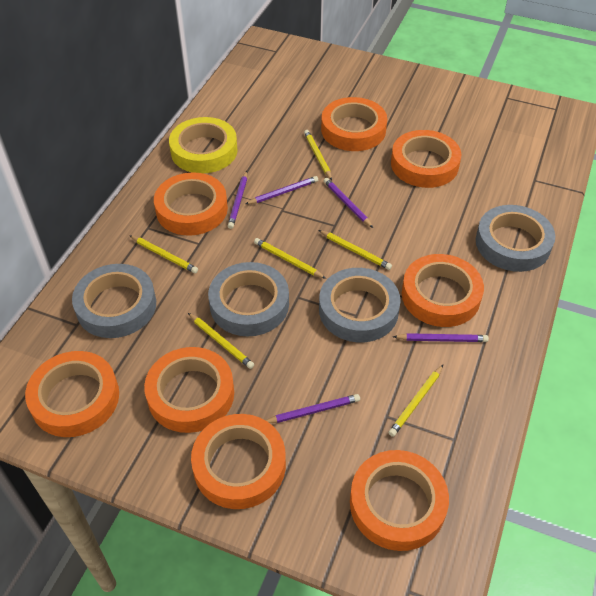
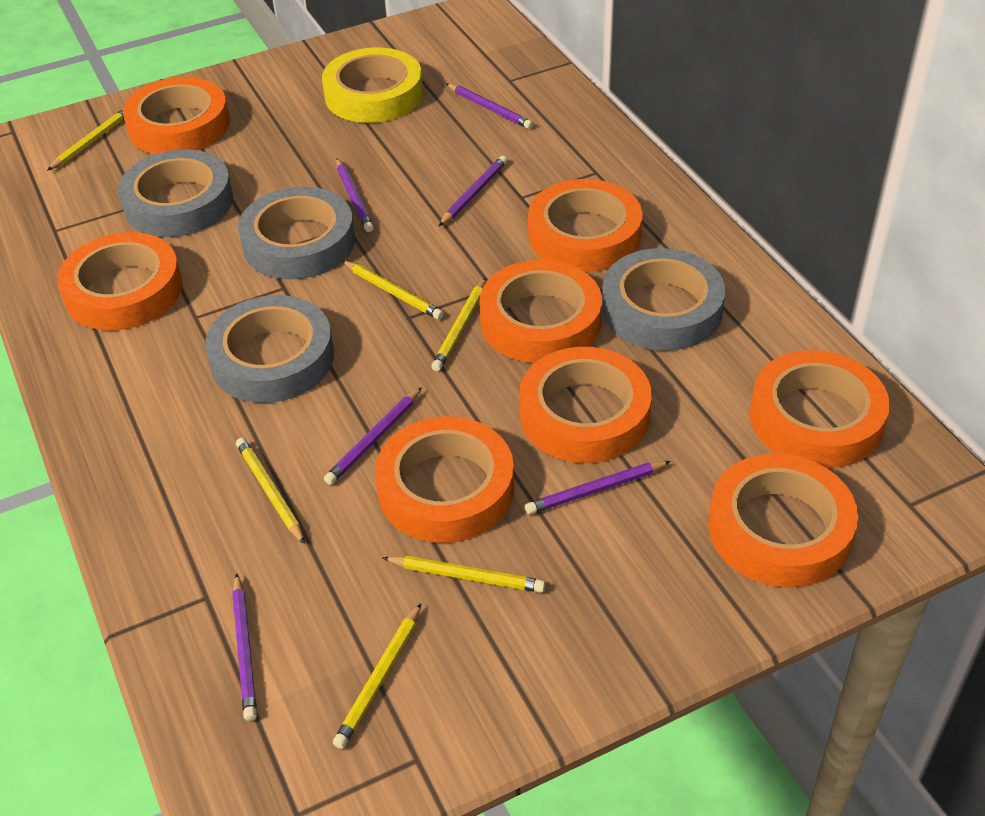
purple pencil: 5 -> 6

